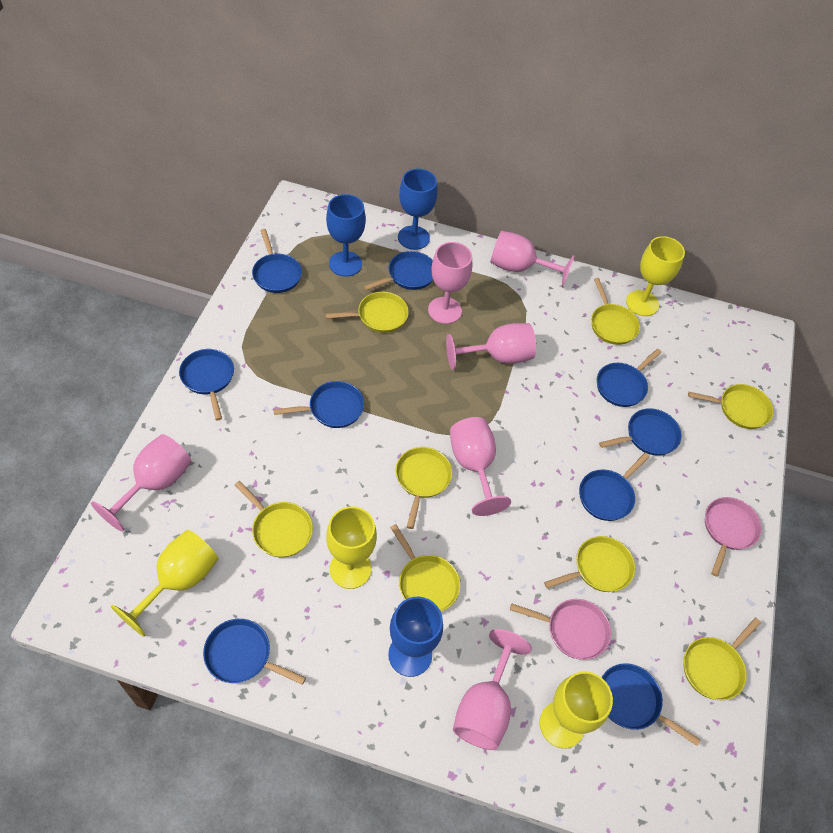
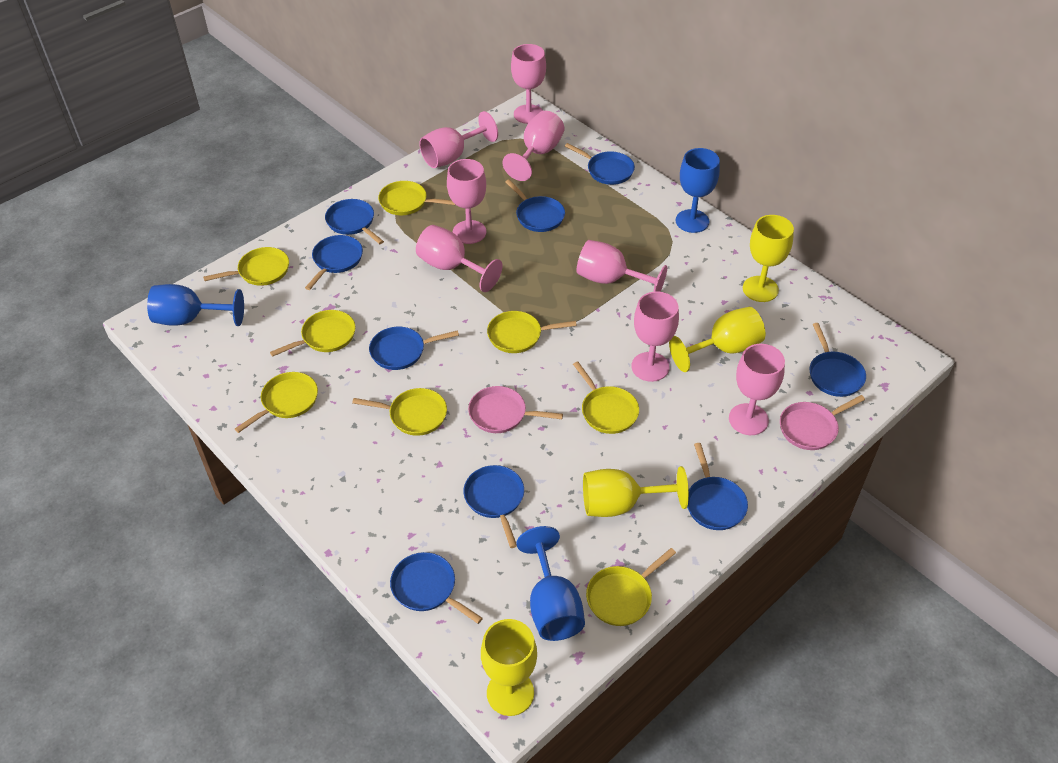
pink goblet: 6 -> 8

